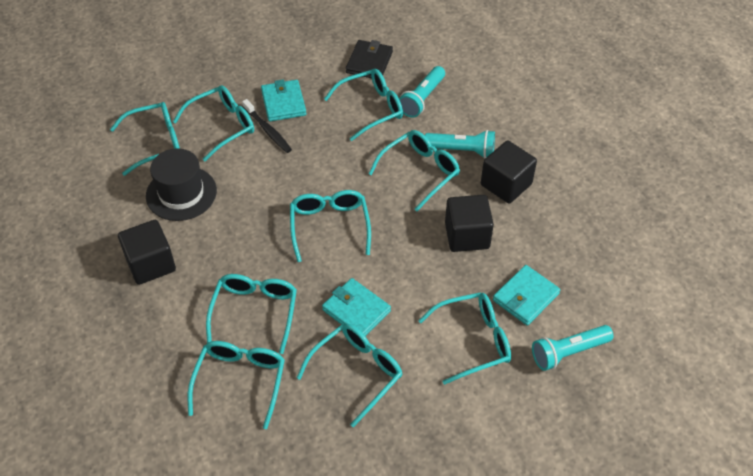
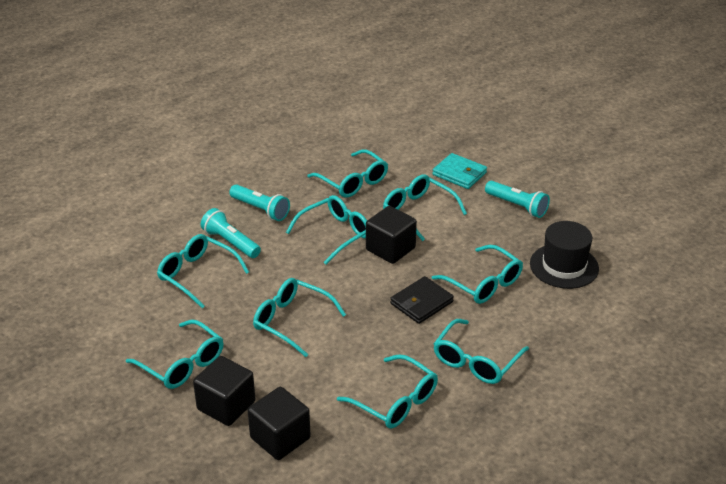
black toothbrush: 1 -> 0
turquoise wallet: 3 -> 1

